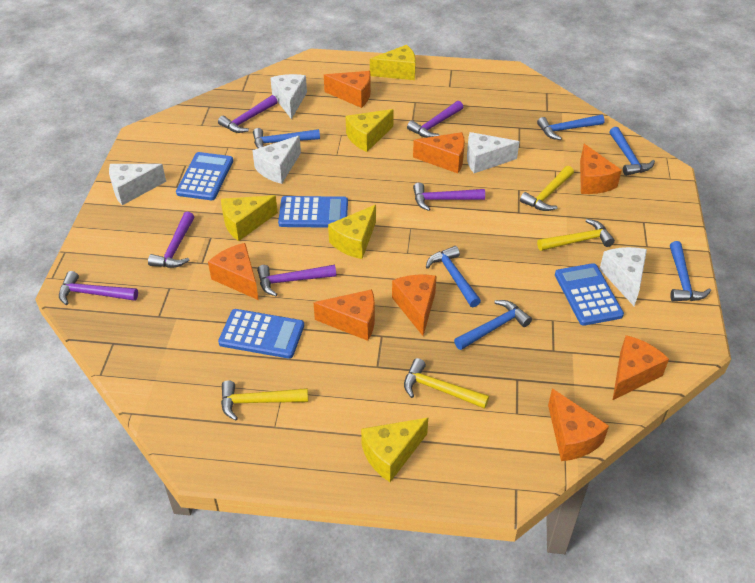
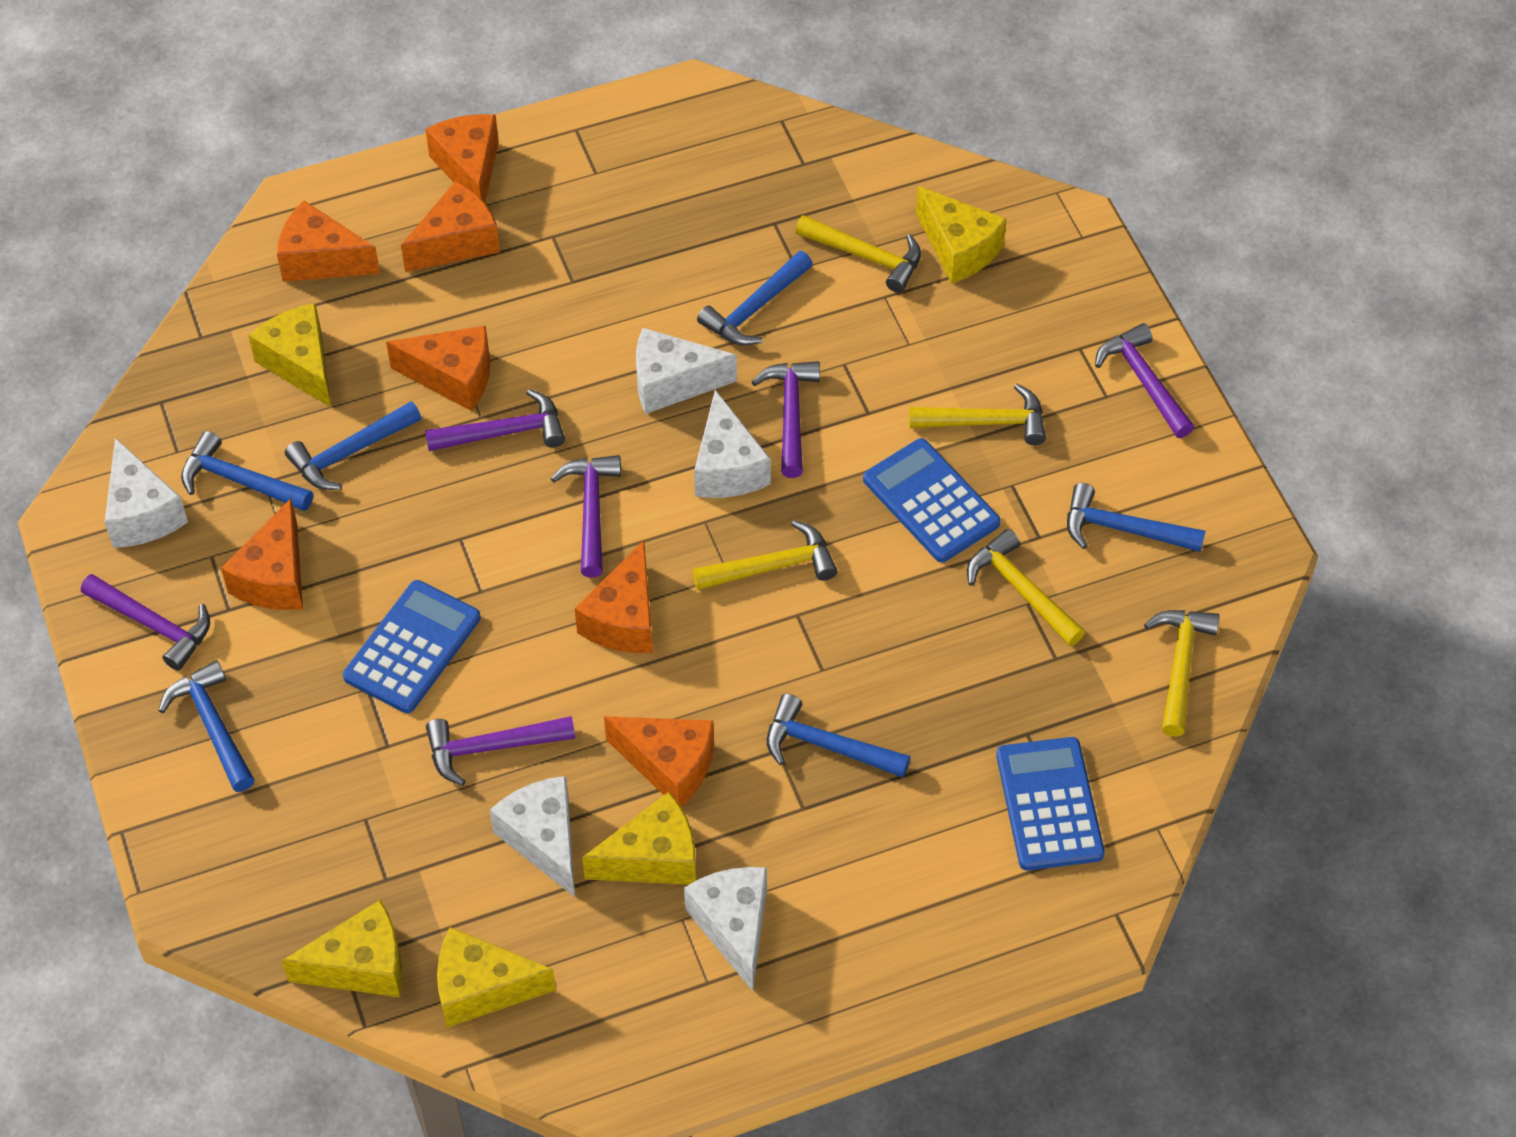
blue calculator: 4 -> 3
orange cheese: 8 -> 7
yellow hammer: 4 -> 5

